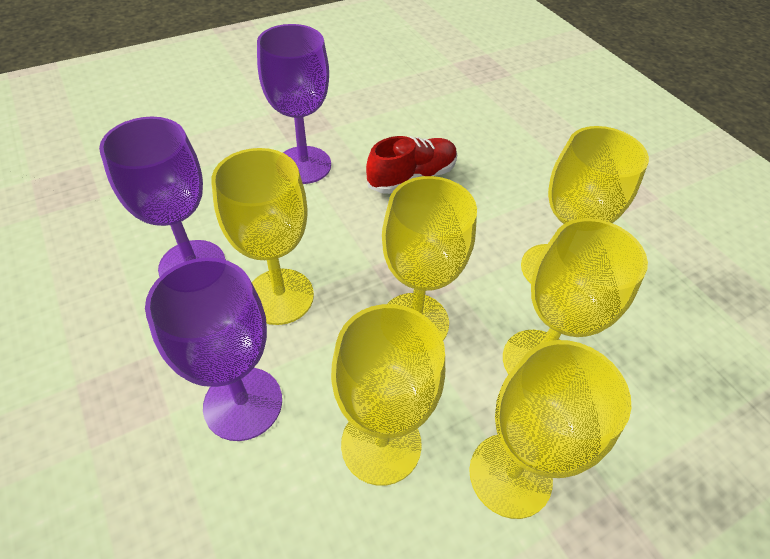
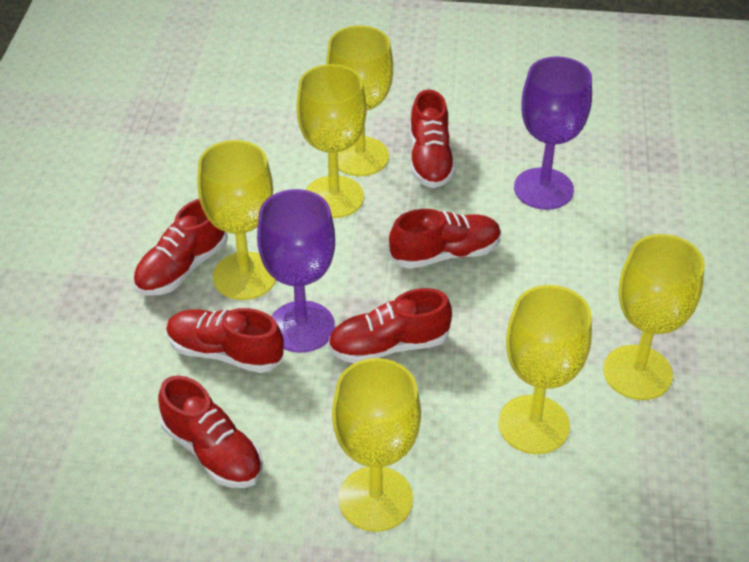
purple goblet: 3 -> 2
red shoe: 1 -> 6

